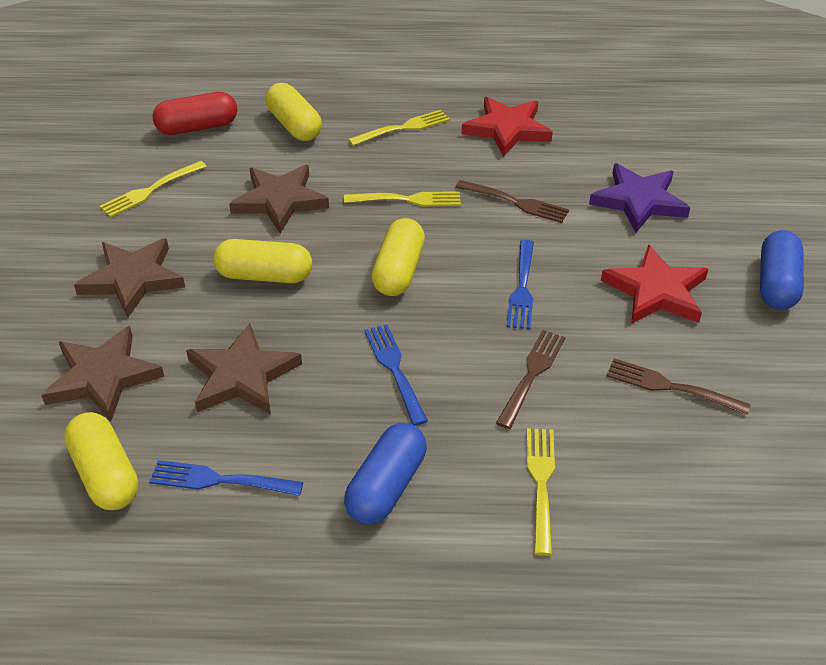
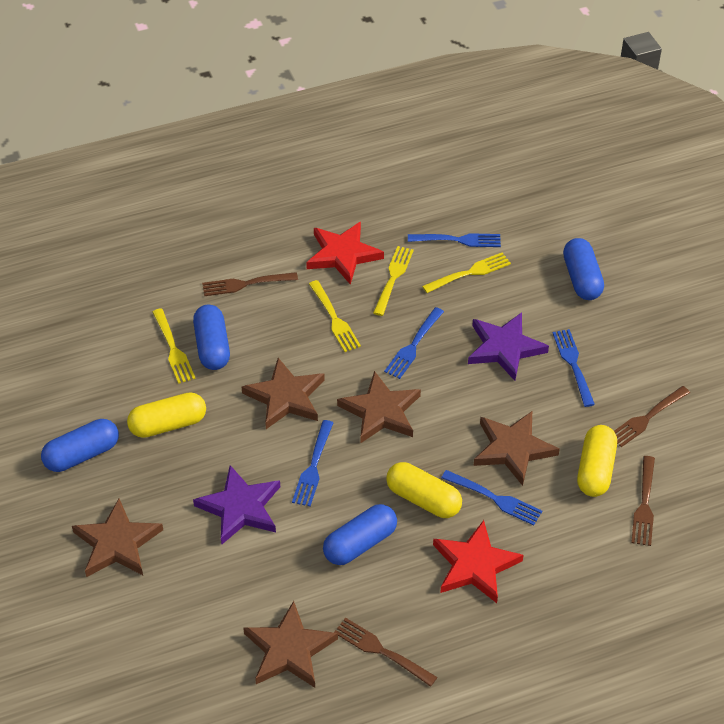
blue capsule: 2 -> 4
blue fork: 3 -> 5
brown fork: 3 -> 4
brown star: 4 -> 5
purple star: 1 -> 2
red capsule: 1 -> 0
yellow capsule: 4 -> 3

